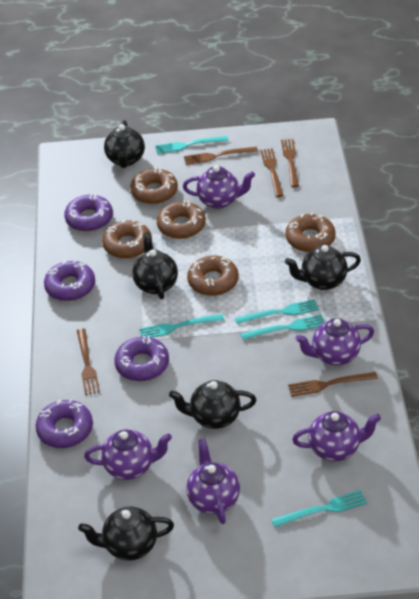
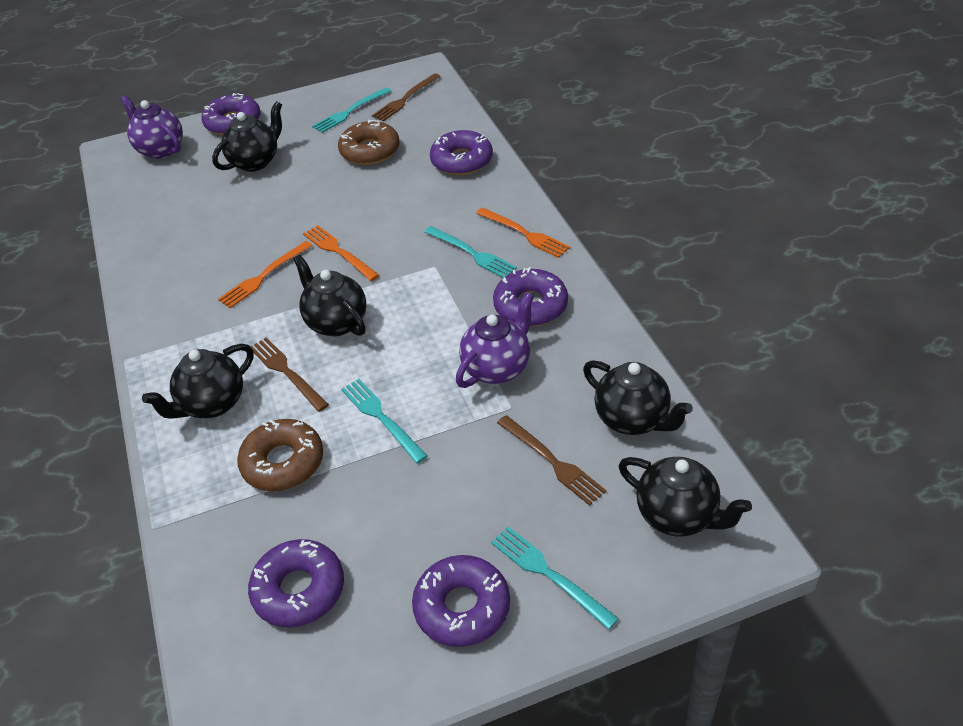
brown donut: 5 -> 2
brown fork: 5 -> 3
orange fork: 0 -> 3
purple donut: 4 -> 5
purple teapot: 5 -> 2
turquoise fork: 5 -> 4

